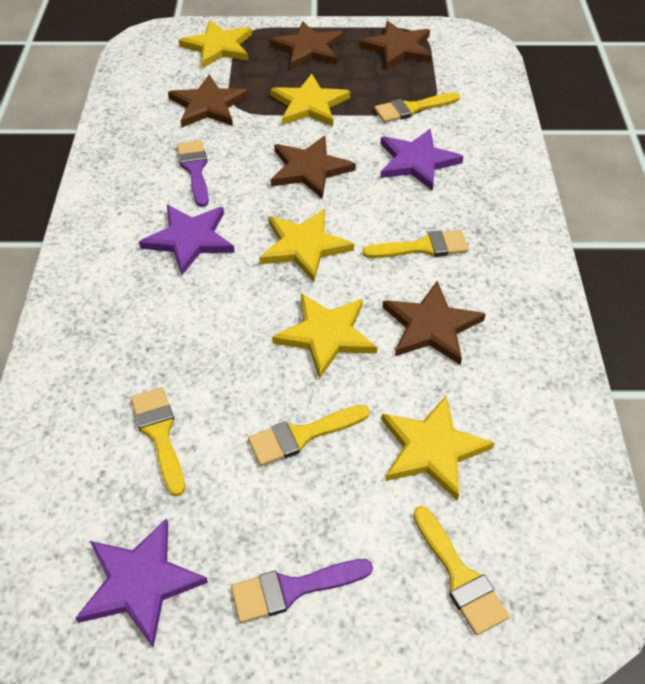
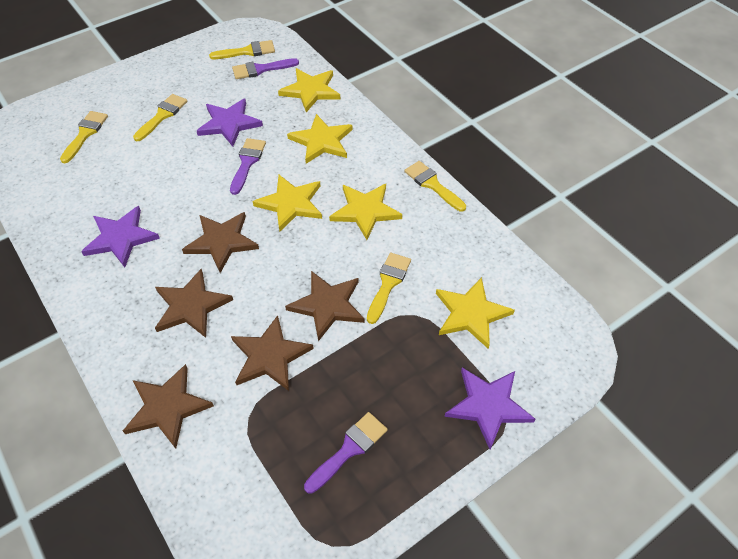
purple brush: 2 -> 3

